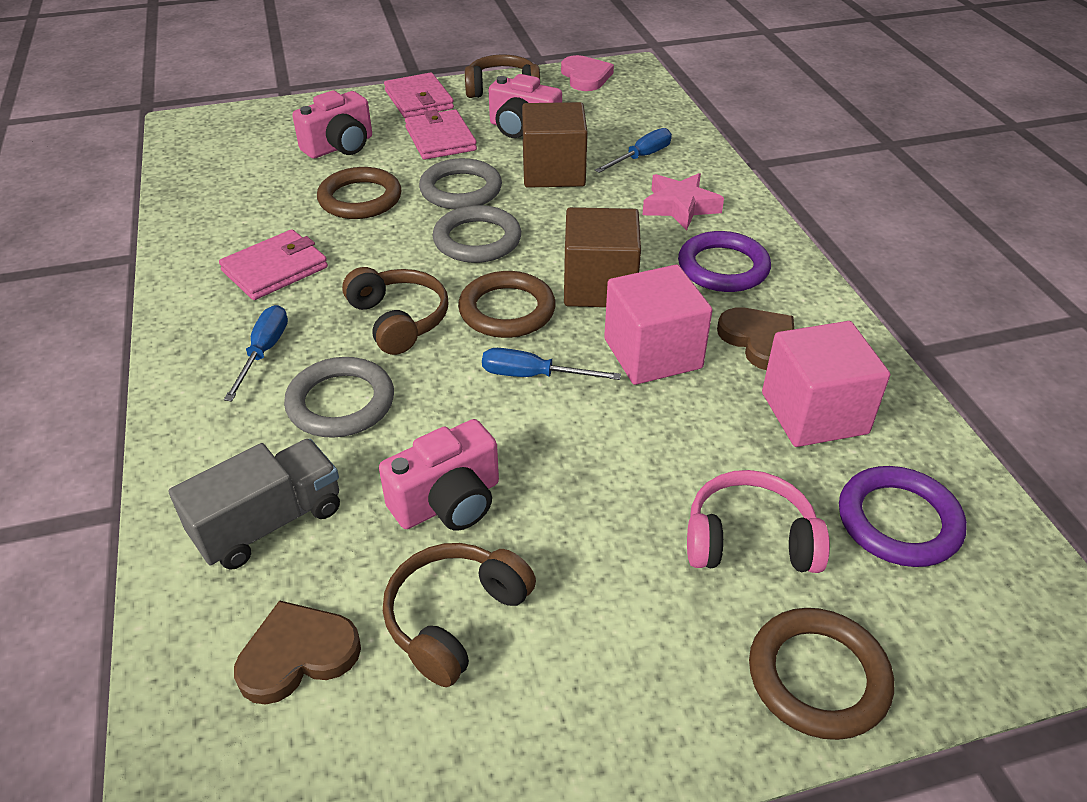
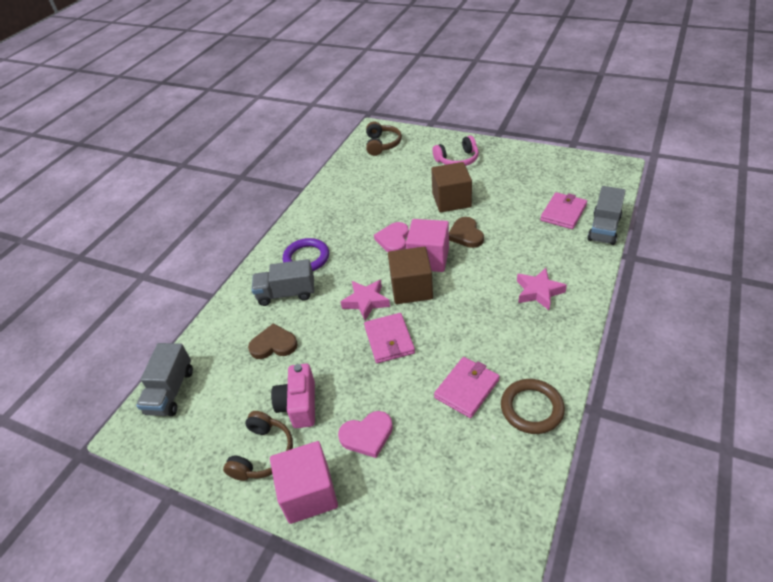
blue screwdriver: 3 -> 0
brown headphones: 3 -> 2
brown ring: 3 -> 1
grey ring: 3 -> 0
grey truck: 1 -> 3
pink camera: 3 -> 1
pink heart: 1 -> 2
pink star: 1 -> 2
purple ring: 2 -> 1

